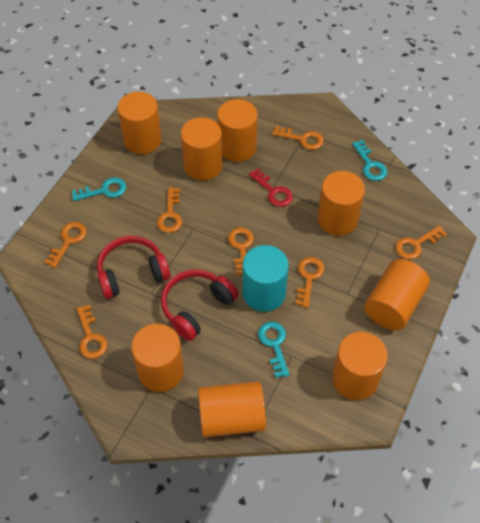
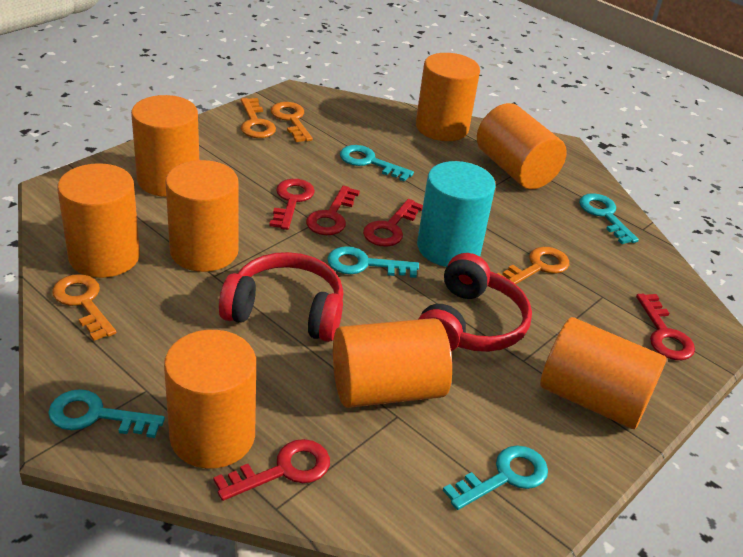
orange key: 7 -> 4
red key: 1 -> 5
turquoise key: 3 -> 5

